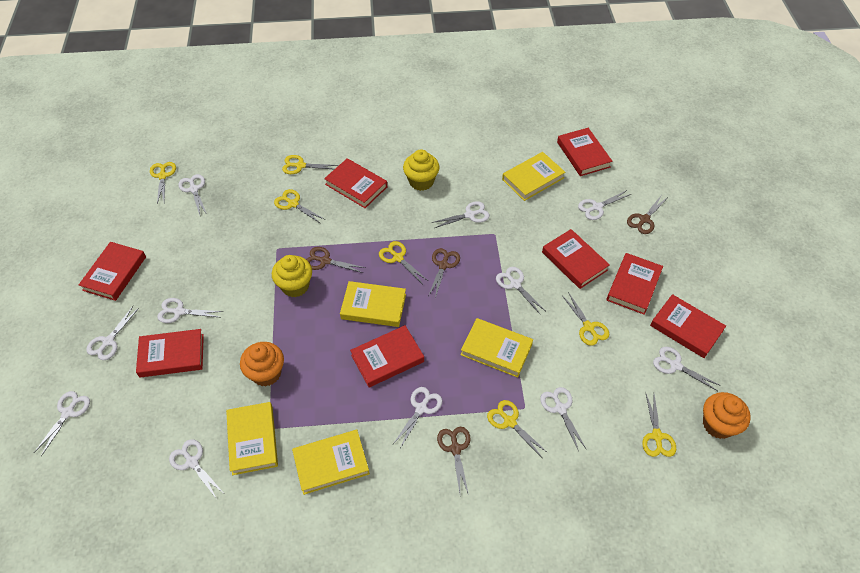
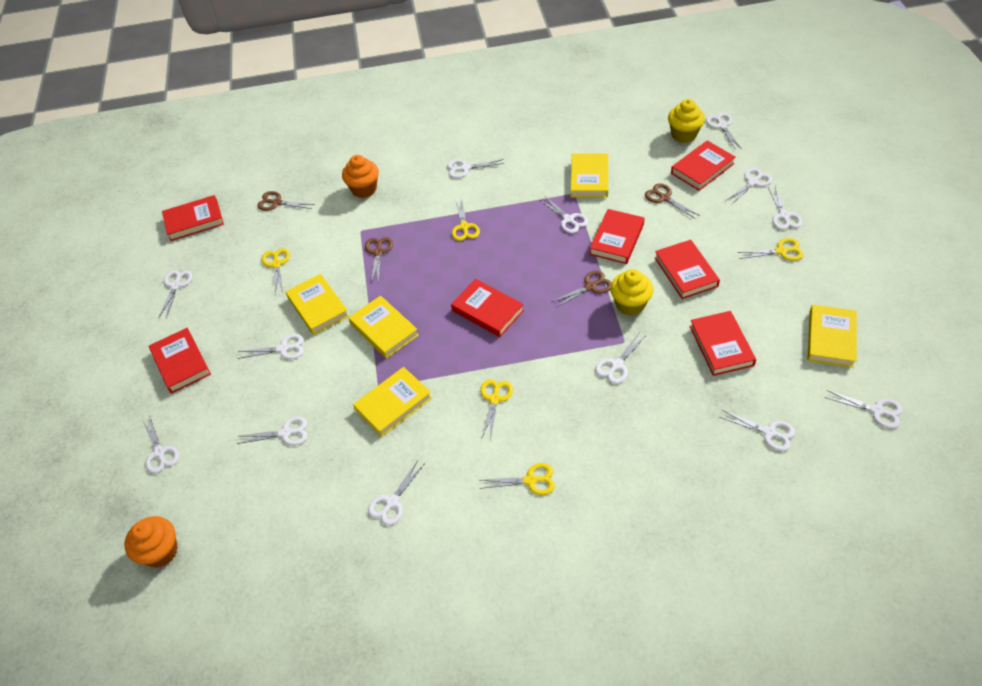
red book: 8 -> 7
white scissors: 11 -> 13
yellow scissors: 7 -> 5

